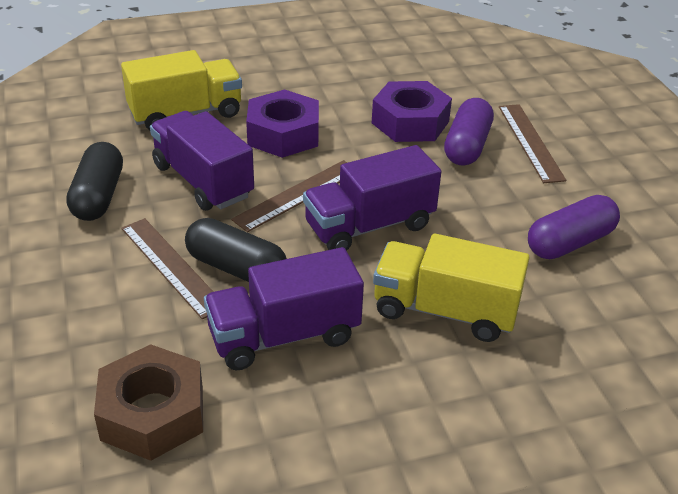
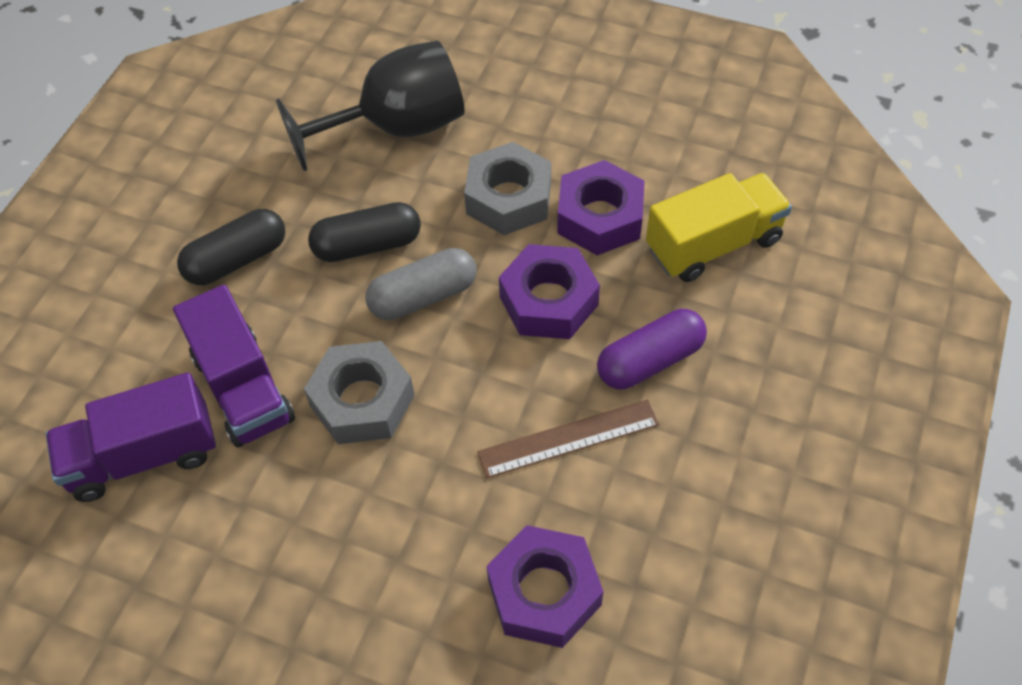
black goblet: 0 -> 1
brown nut: 1 -> 0
brown ruler: 3 -> 1
grey capsule: 0 -> 1
grey nut: 0 -> 2
purple capsule: 2 -> 1
purple nut: 2 -> 3
purple truck: 3 -> 2
yellow truck: 2 -> 1

